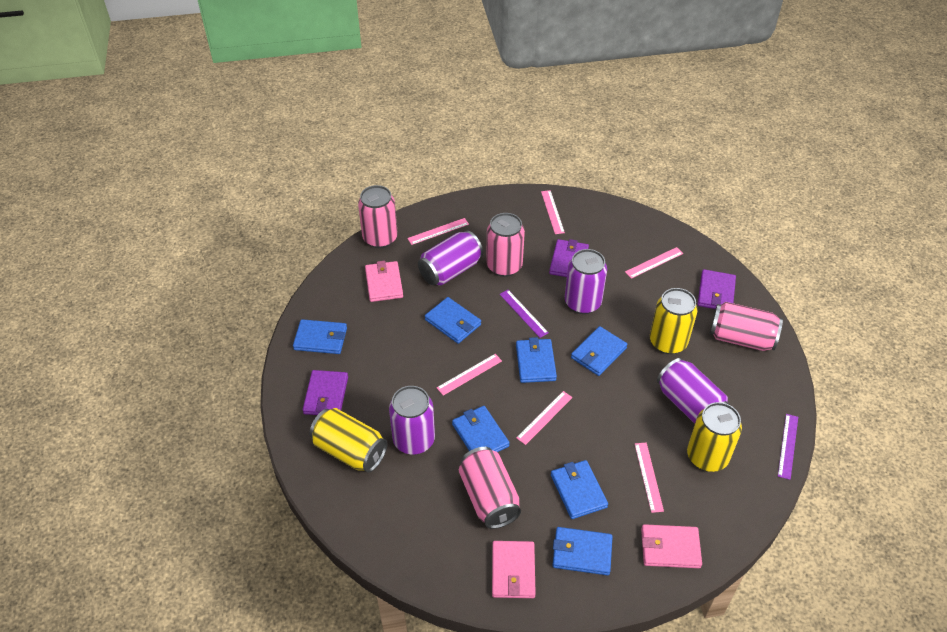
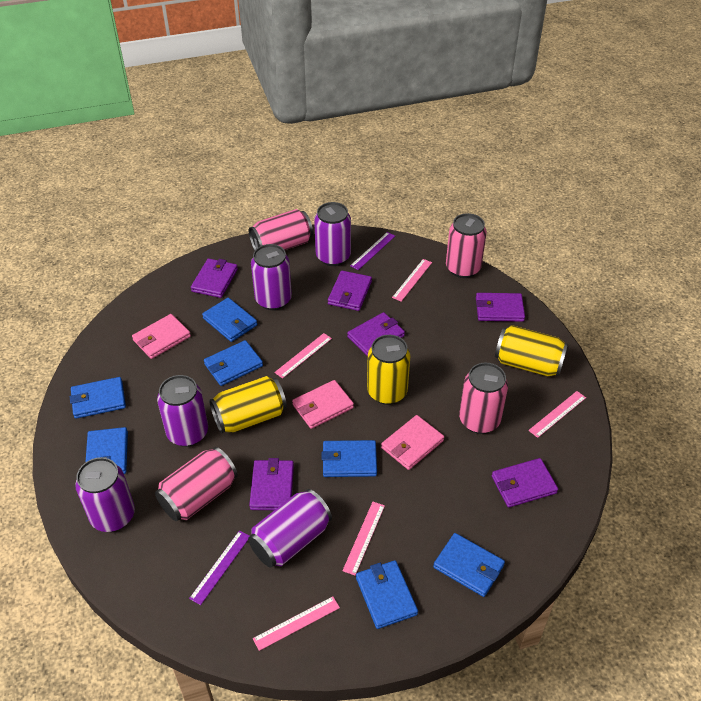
pink ruler: 6 -> 5
purple can: 4 -> 5
purple wallet: 3 -> 6

